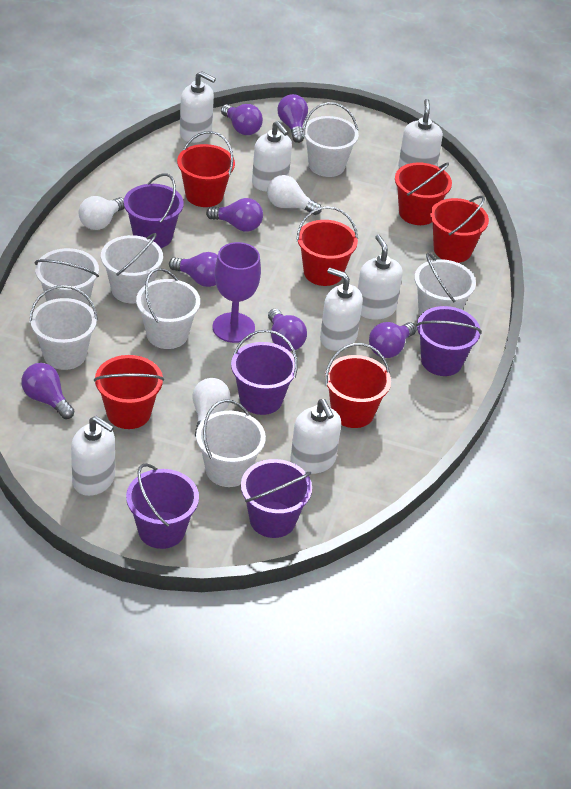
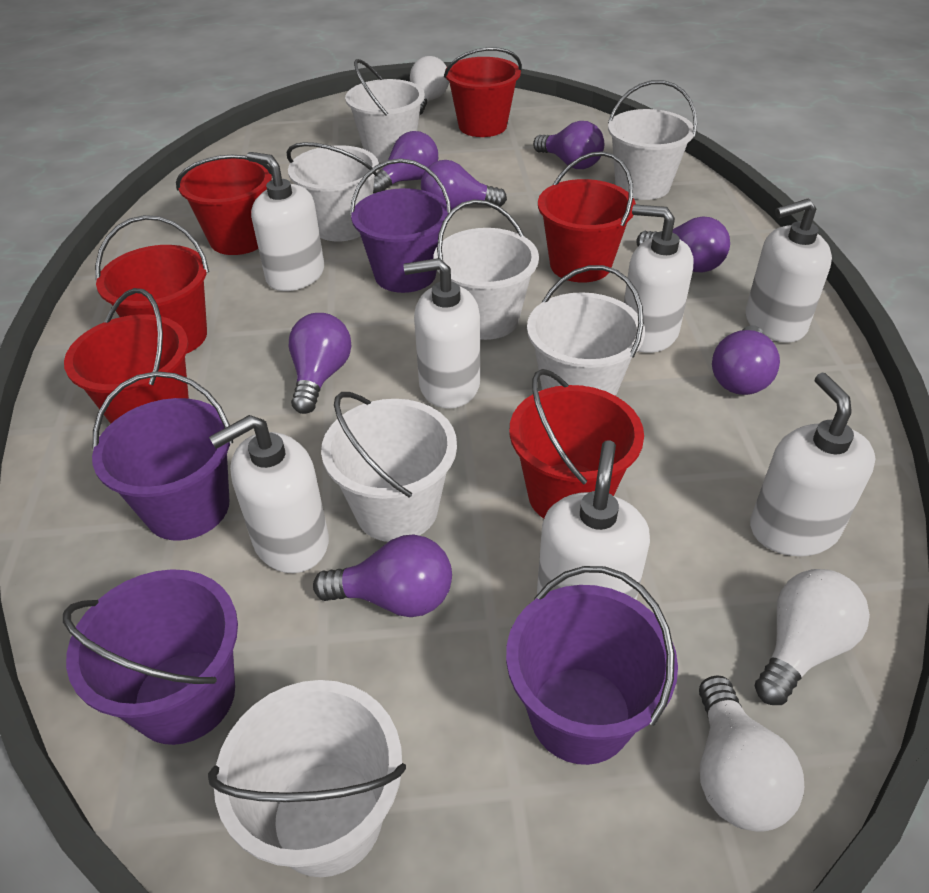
purple bucket: 5 -> 4
purple goblet: 1 -> 0

